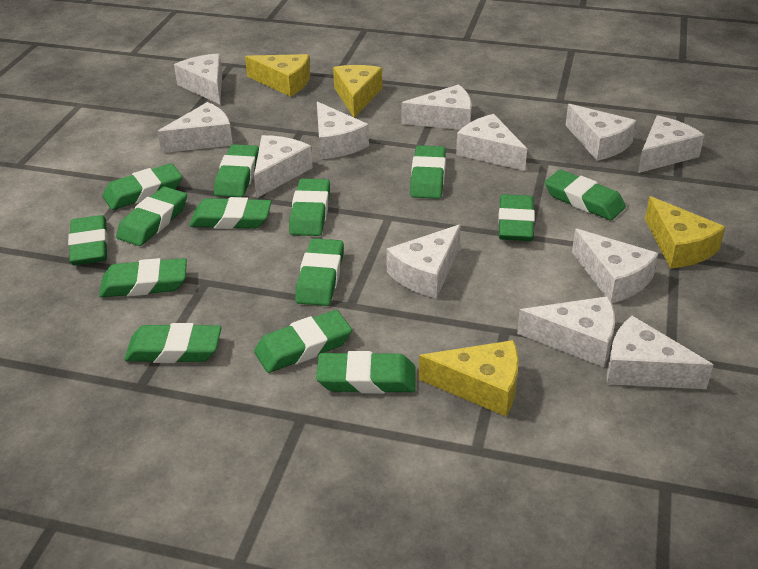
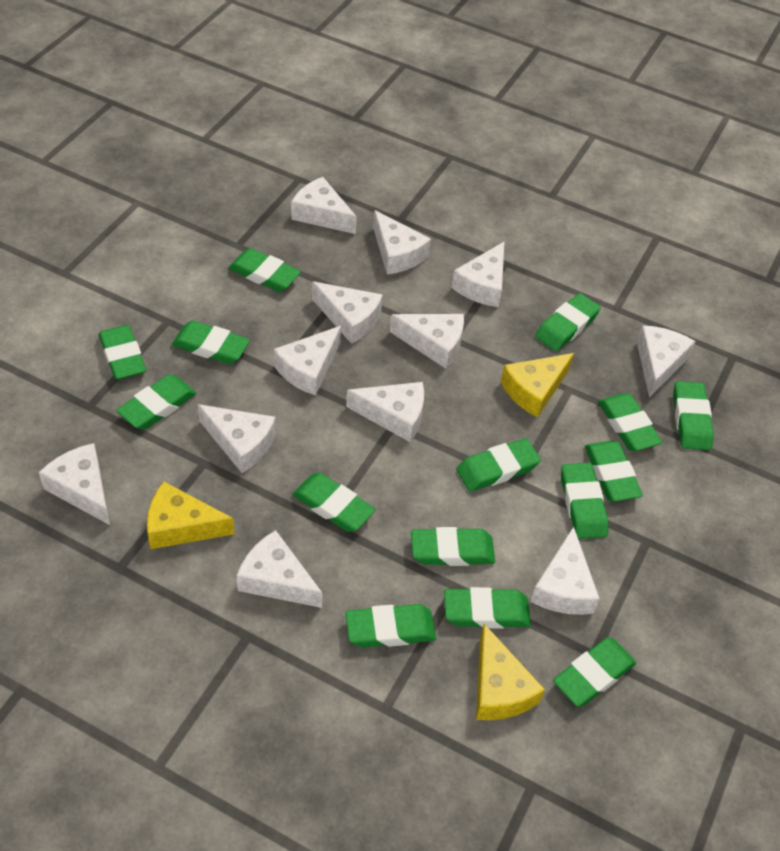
green eraser: 14 -> 15
yellow cheese: 4 -> 3

